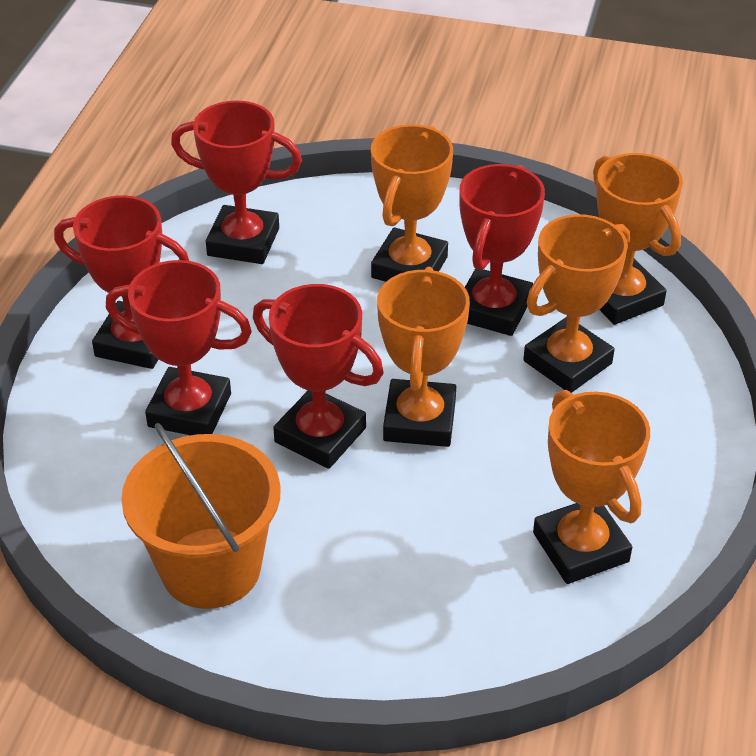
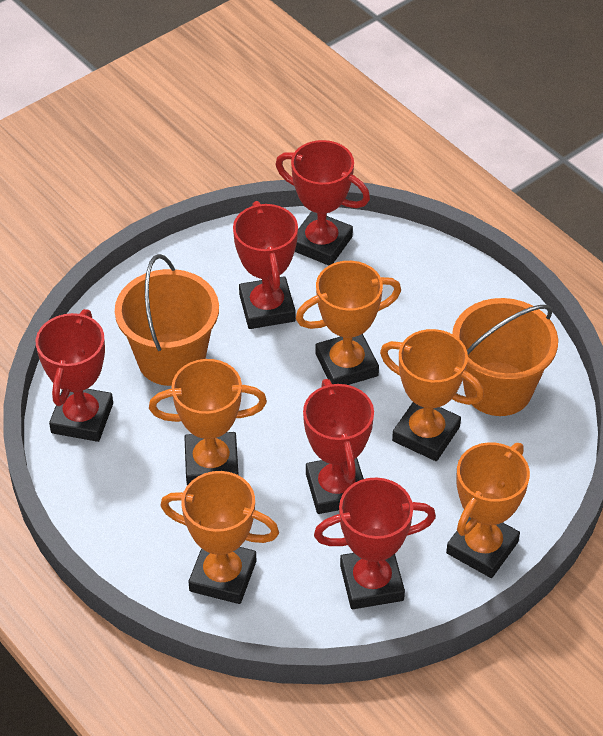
orange bucket: 1 -> 2

